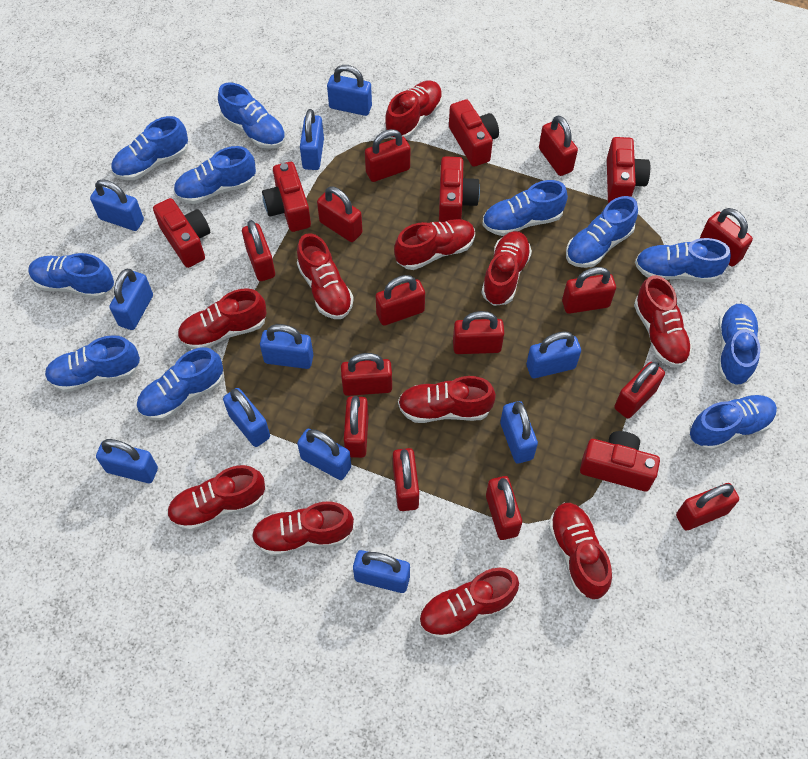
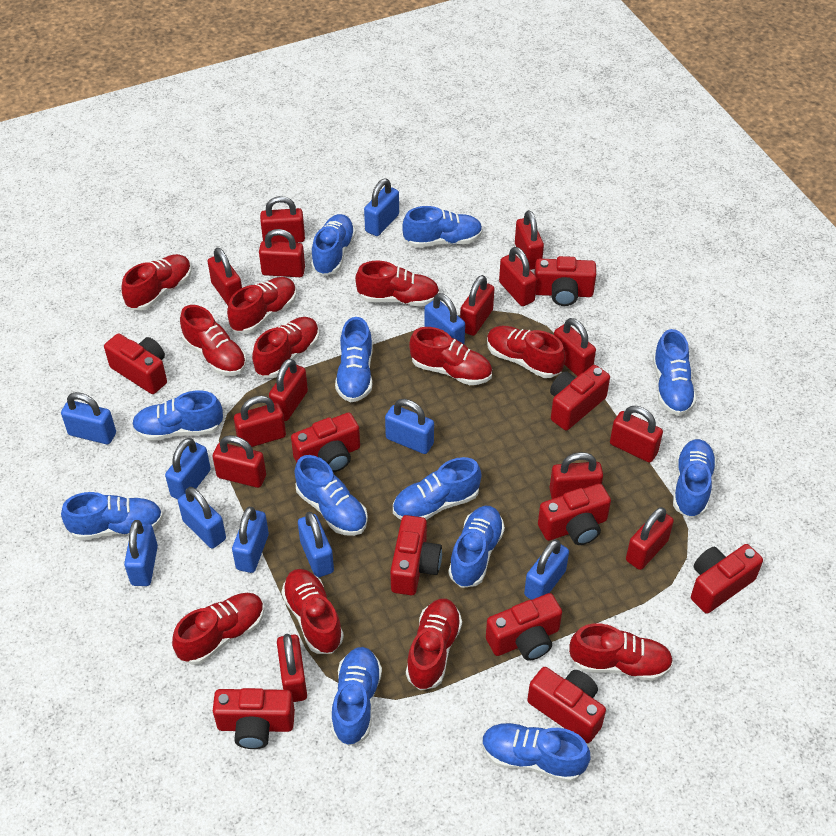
blue padlock: 11 -> 10
blue shoe: 11 -> 12
red camera: 6 -> 10

